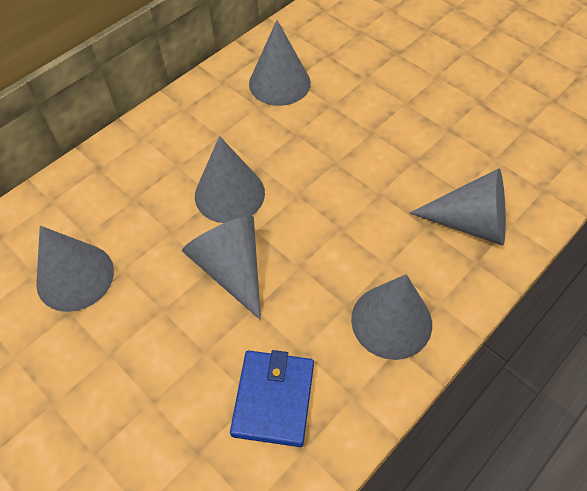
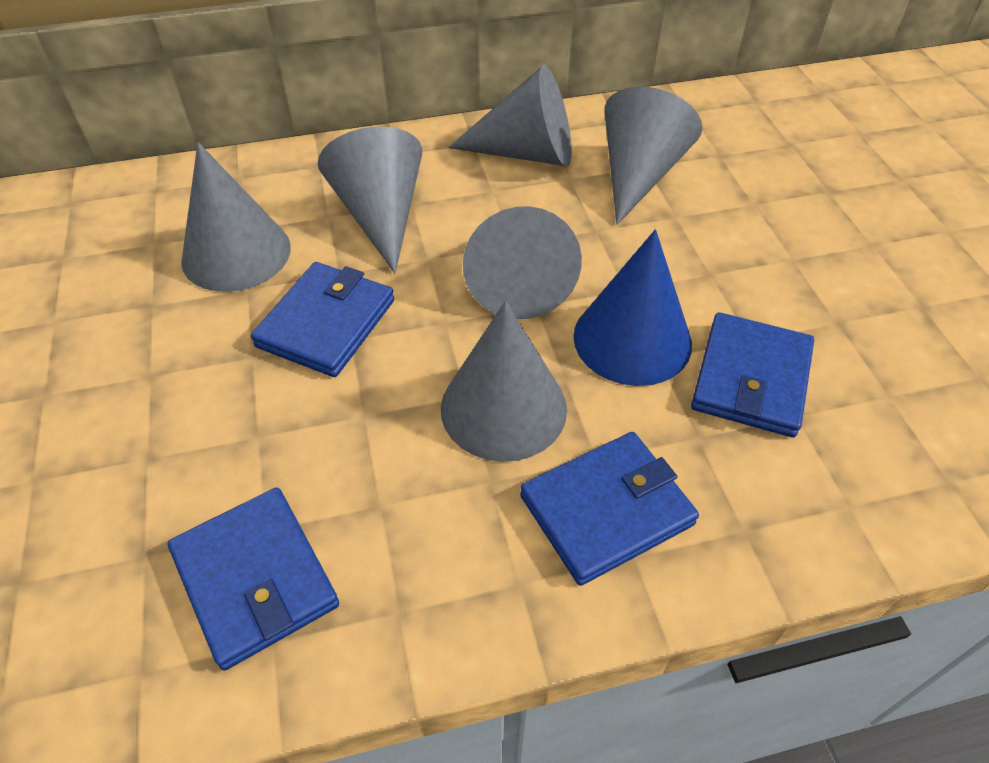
blue cone: 0 -> 1
blue wallet: 1 -> 4

